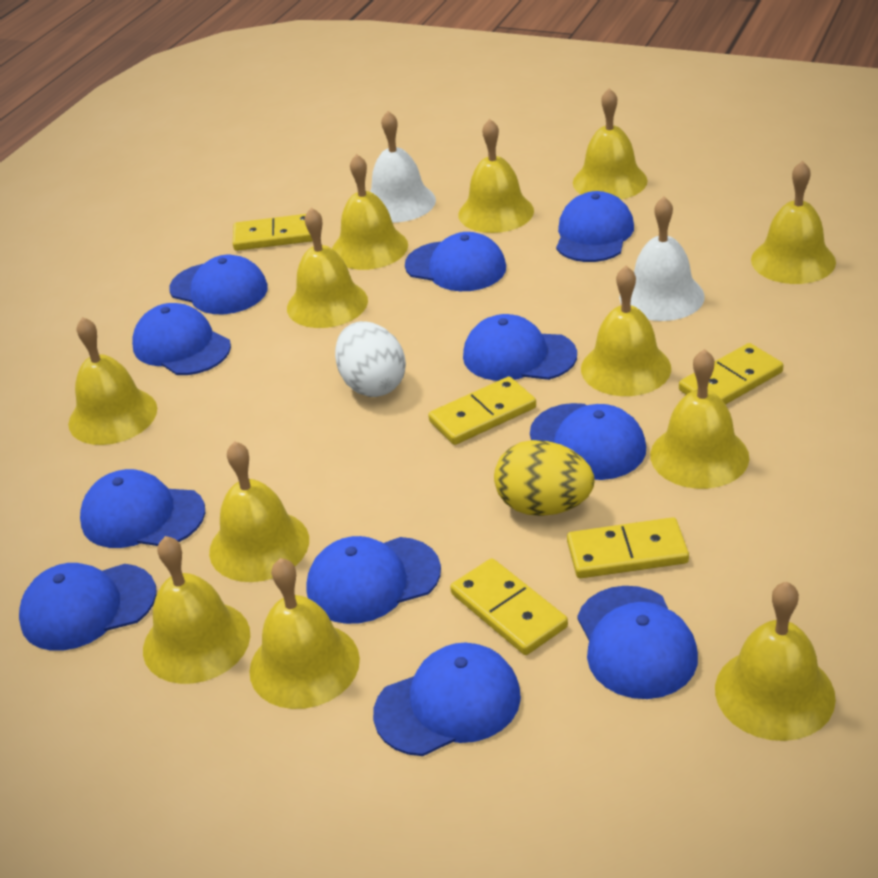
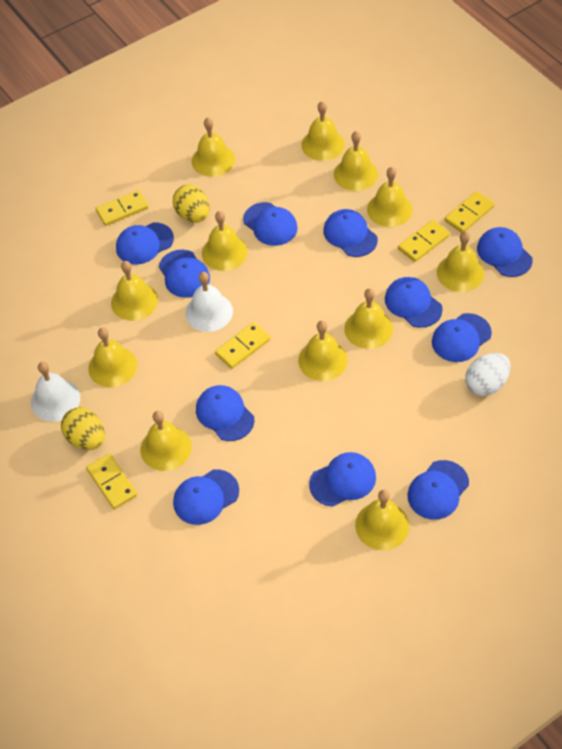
yellow egg: 1 -> 2

